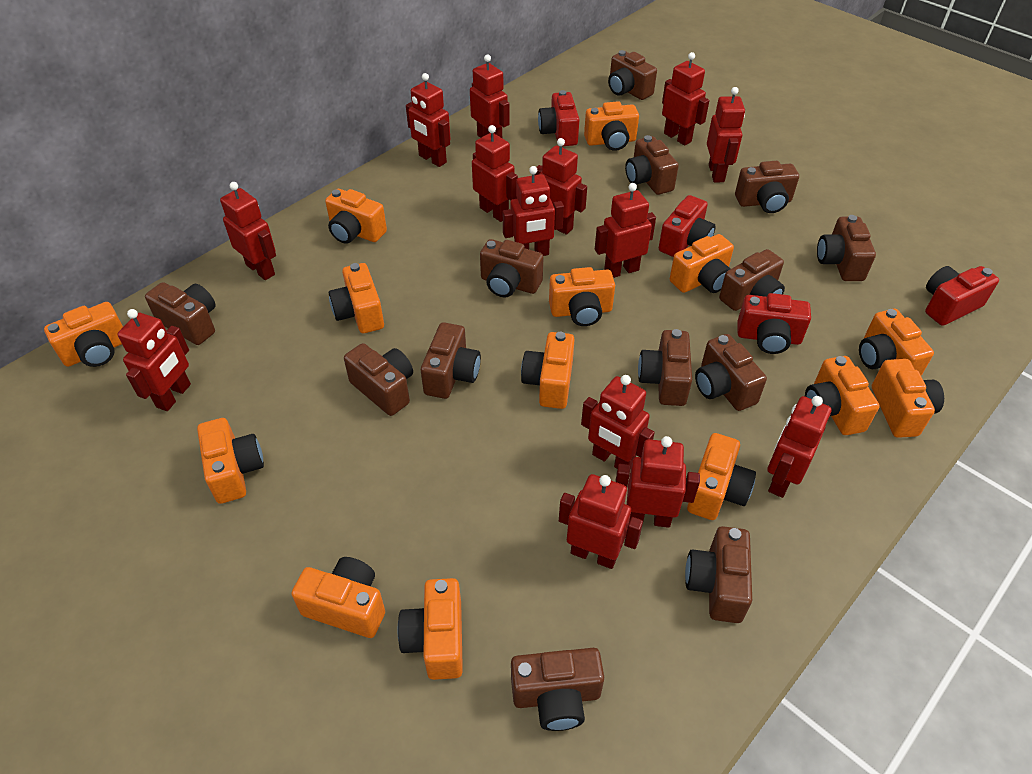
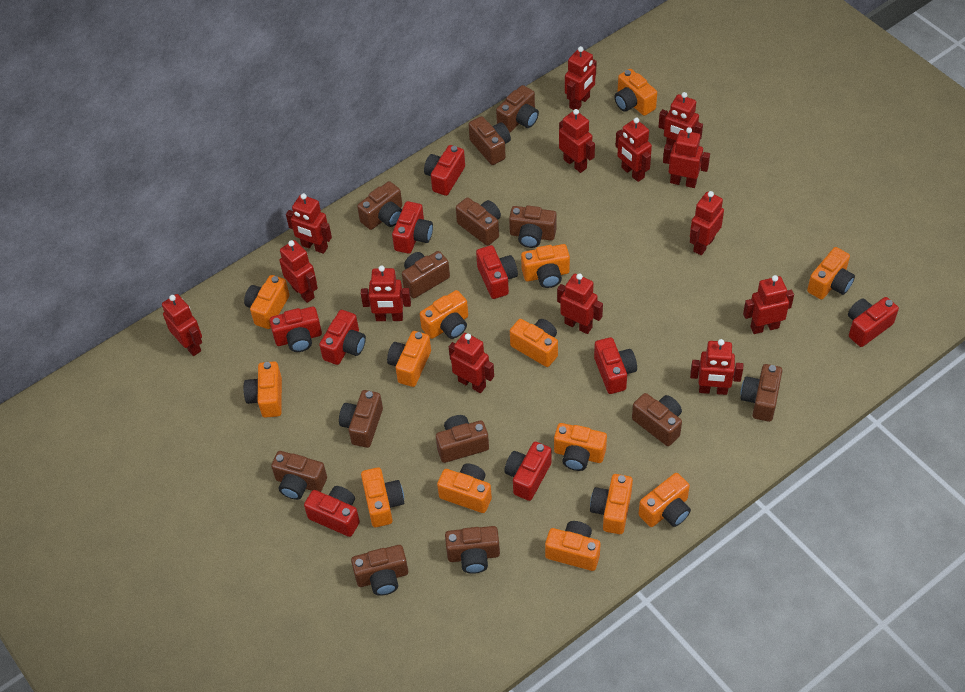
red camera: 4 -> 9

